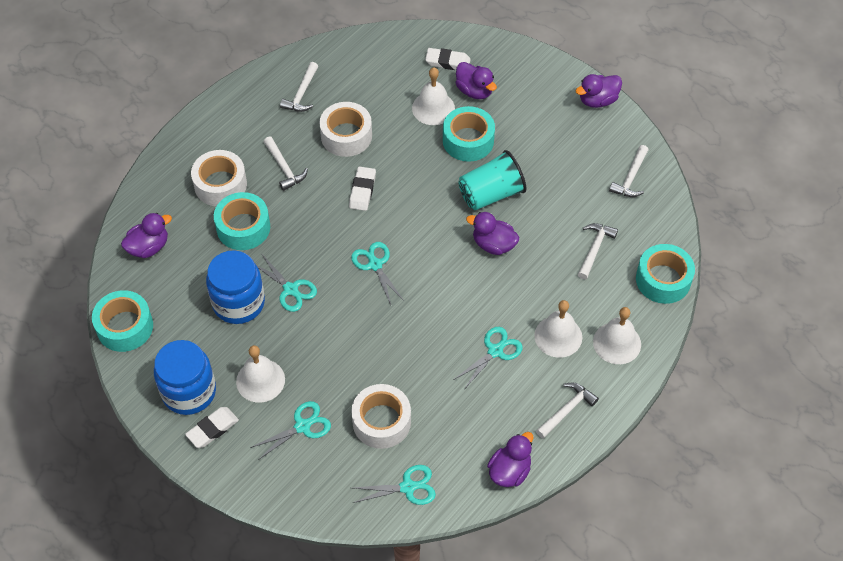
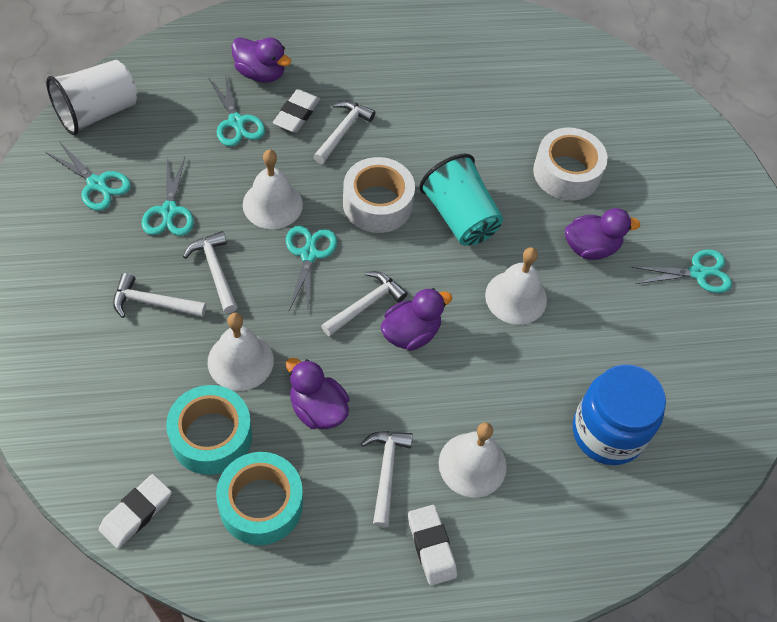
blue jar: 2 -> 1
purple duck: 5 -> 4
turquoise tape: 4 -> 2
white cup: 0 -> 1
white tape: 3 -> 2

